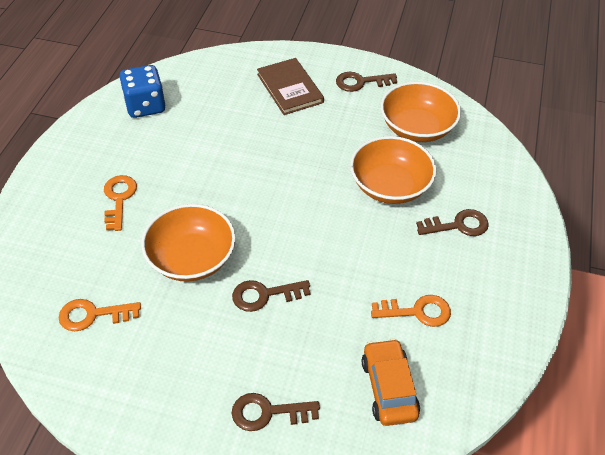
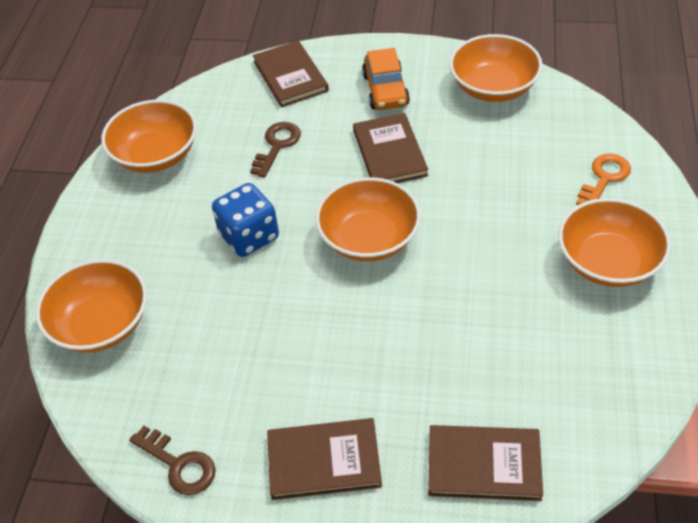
brown book: 1 -> 4
brown key: 4 -> 2
orange bowl: 3 -> 5
orange key: 3 -> 1

